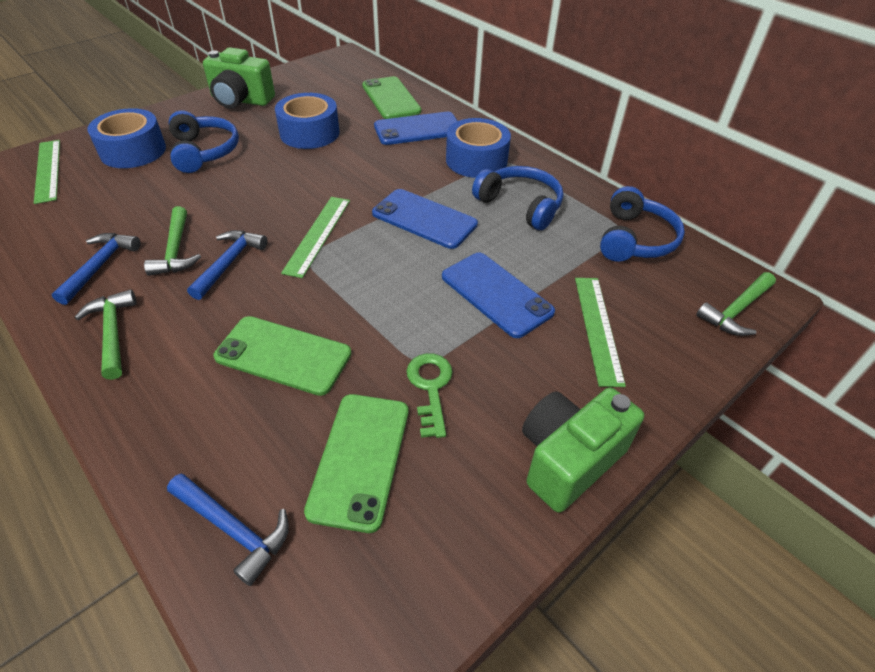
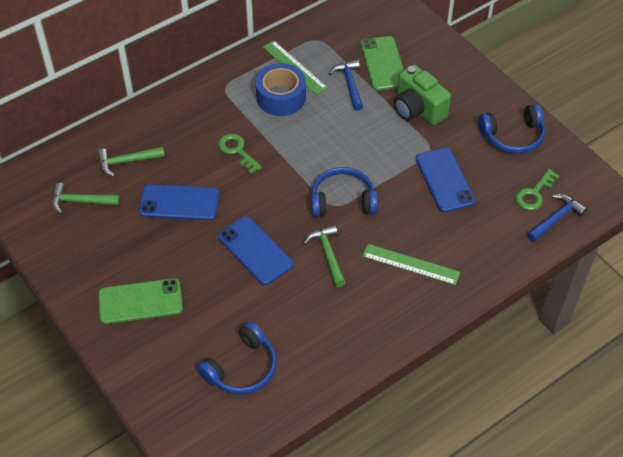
blue hammer: 3 -> 2
blue tape: 3 -> 1
green camera: 2 -> 1
green key: 1 -> 2
green phone: 3 -> 2
green ruler: 3 -> 2

